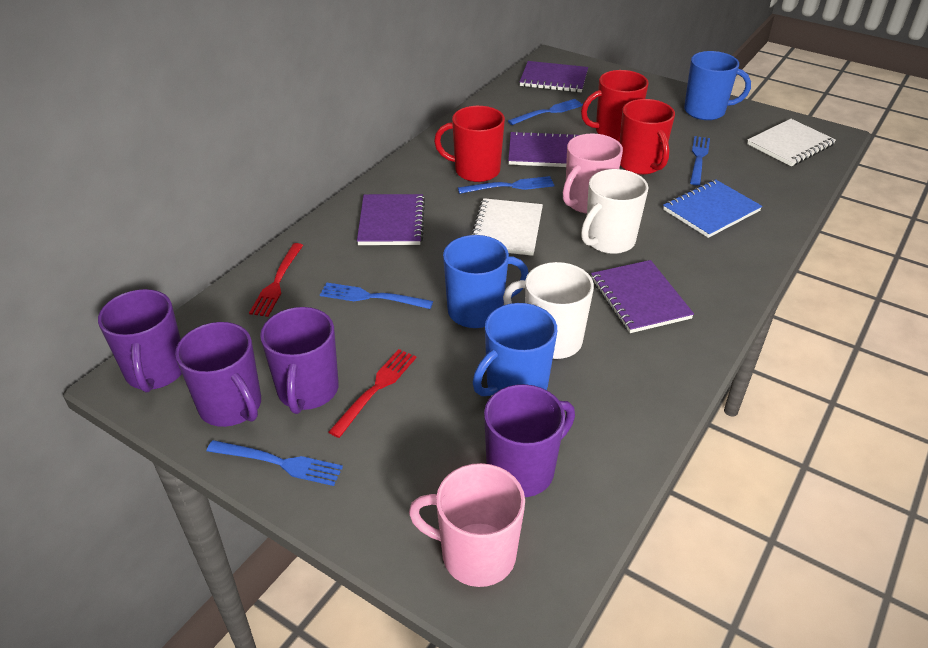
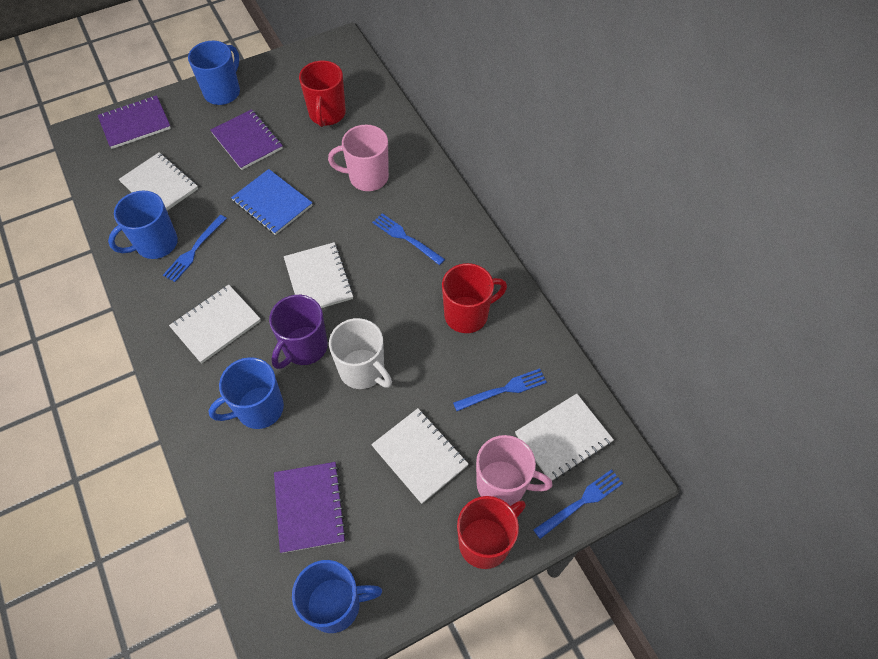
blue fork: 5 -> 4
blue mug: 3 -> 4
purple mug: 4 -> 1
purple notebook: 4 -> 3
red fork: 2 -> 0
white mug: 2 -> 1
white notebook: 2 -> 5

